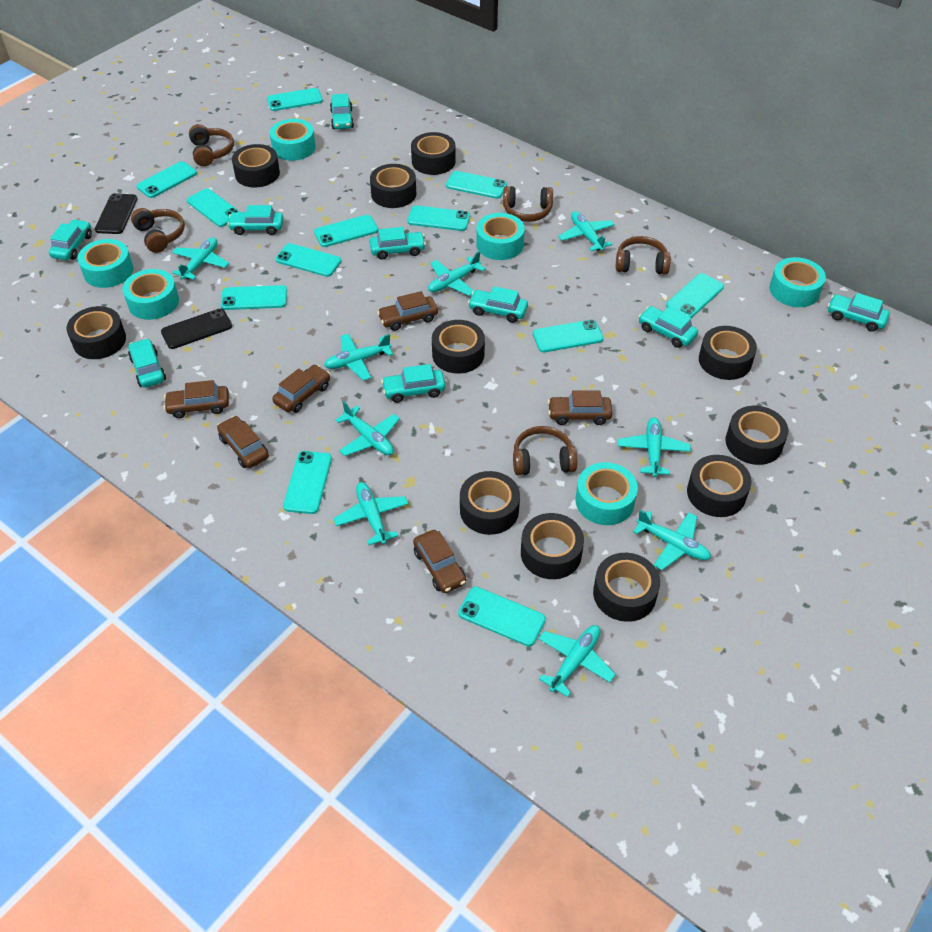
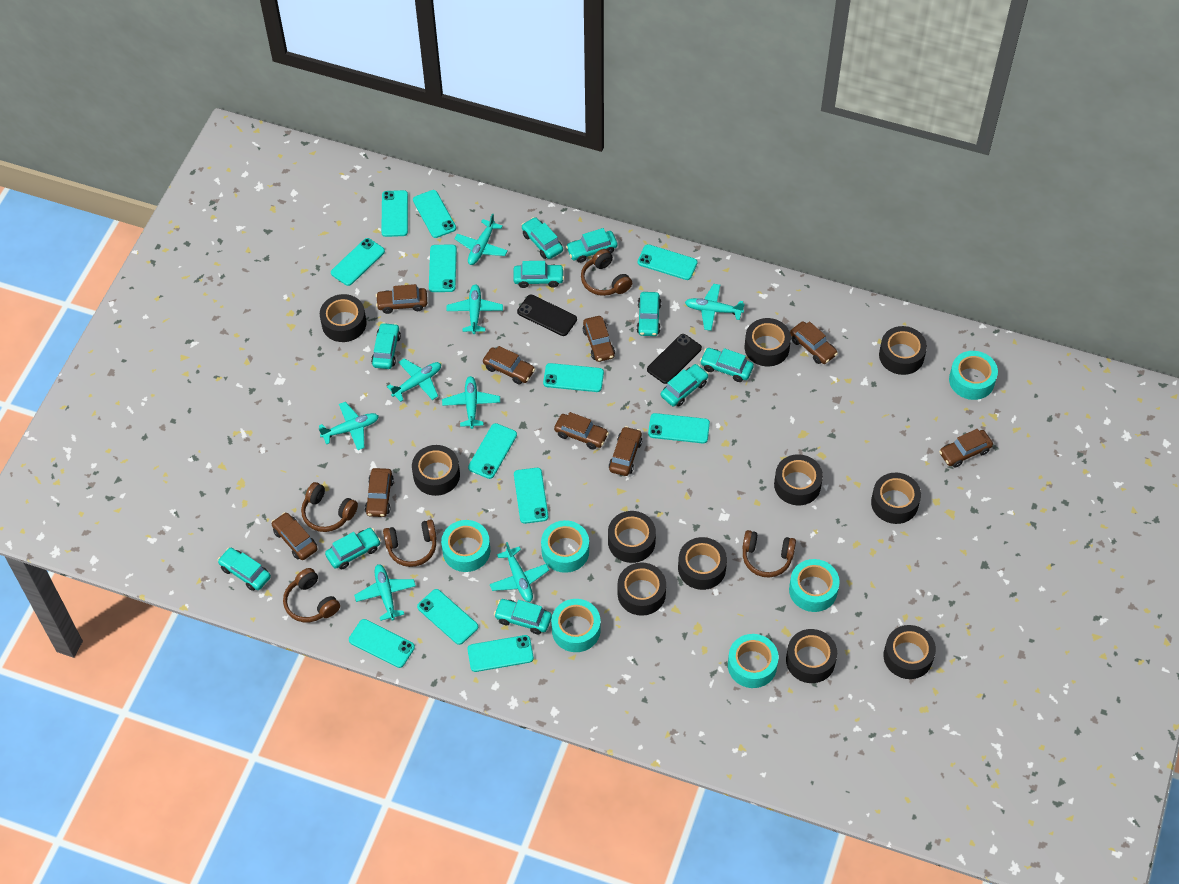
brown car: 6 -> 9
turquoise car: 9 -> 10
turquoise plane: 9 -> 8

